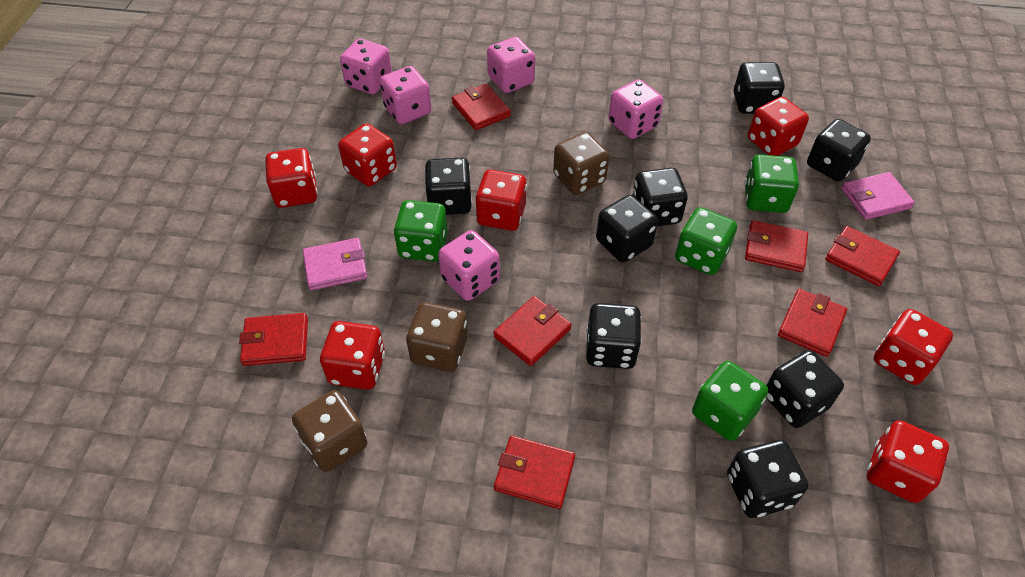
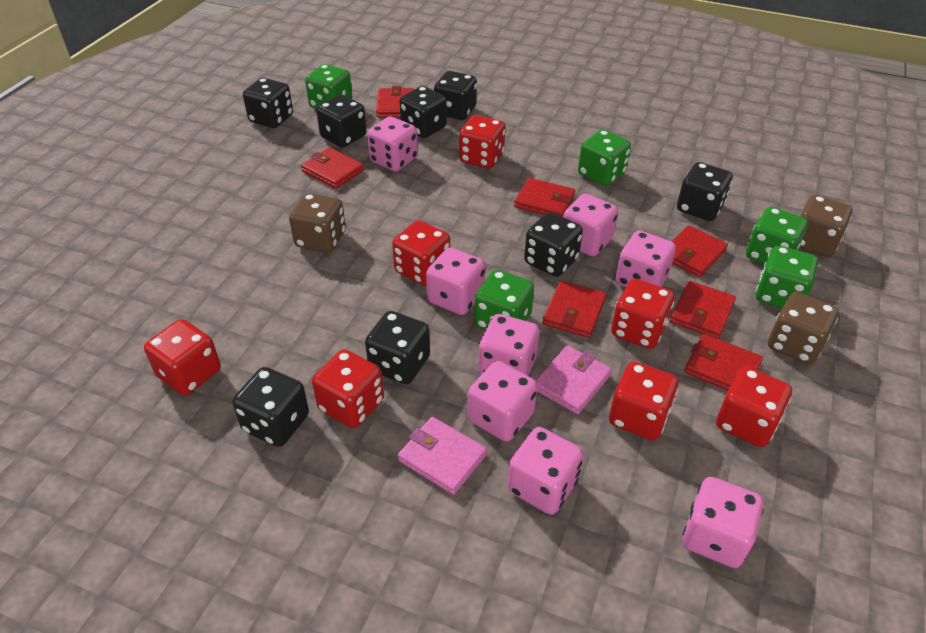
green dice: 4 -> 5
pink dice: 5 -> 8

